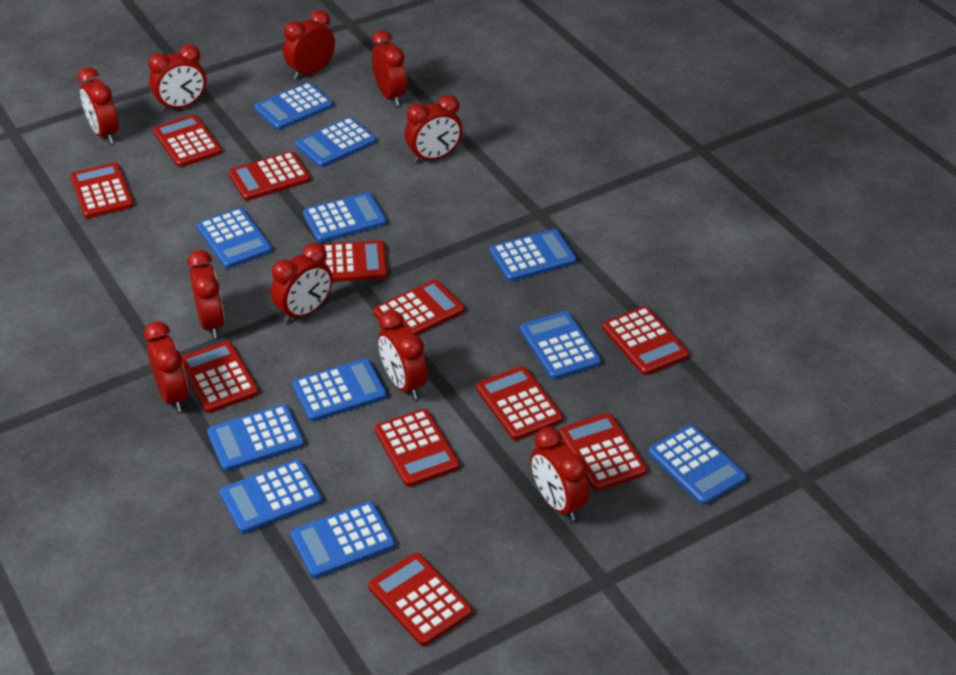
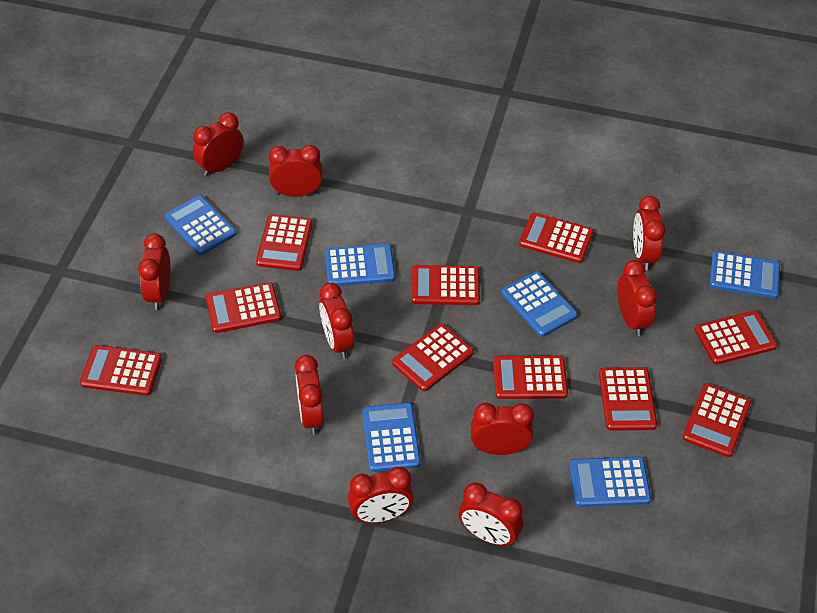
blue calculator: 11 -> 6
red calculator: 11 -> 10

